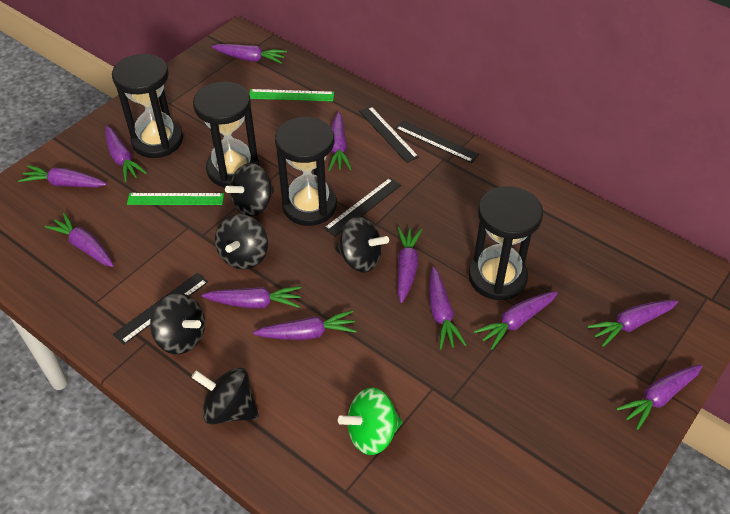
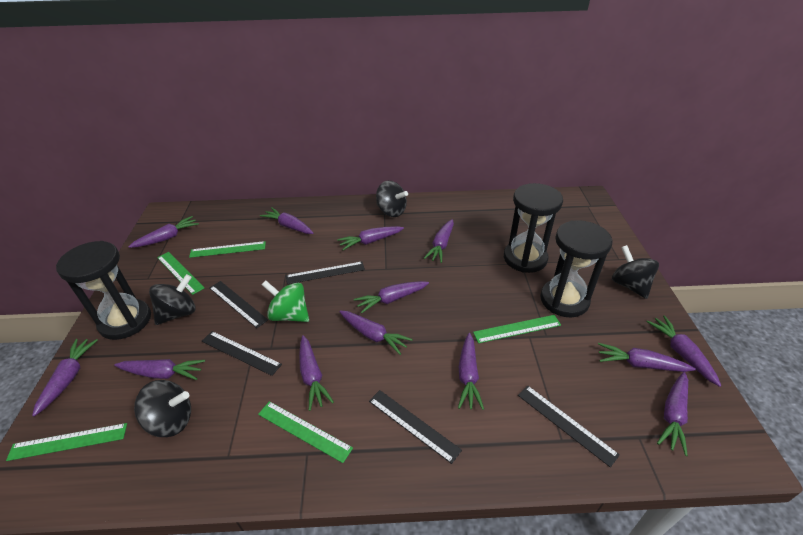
black hourglass: 4 -> 3
black ruler: 4 -> 5
black spinning top: 5 -> 4
green ruler: 2 -> 5
purple carrot: 12 -> 13

